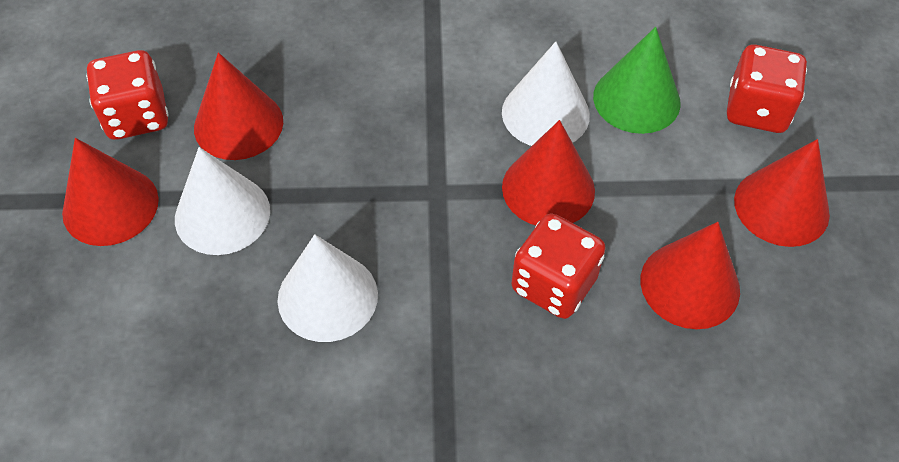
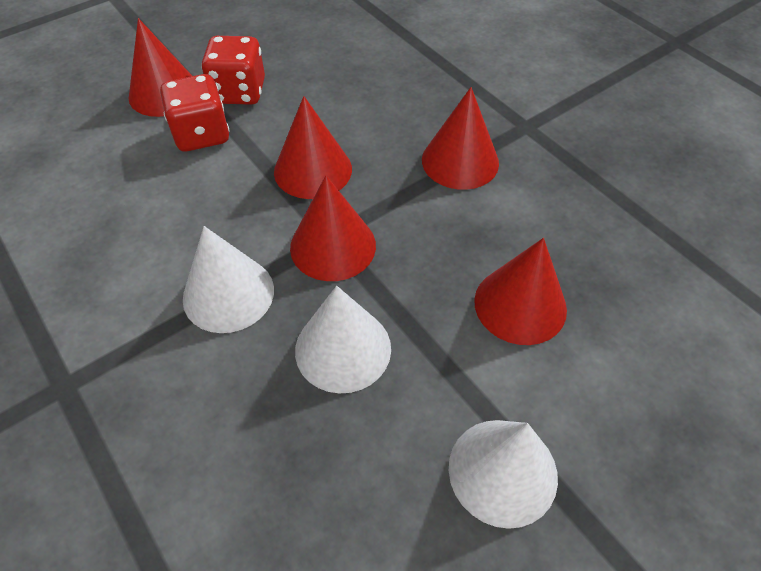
green cone: 1 -> 0
red dice: 3 -> 2

